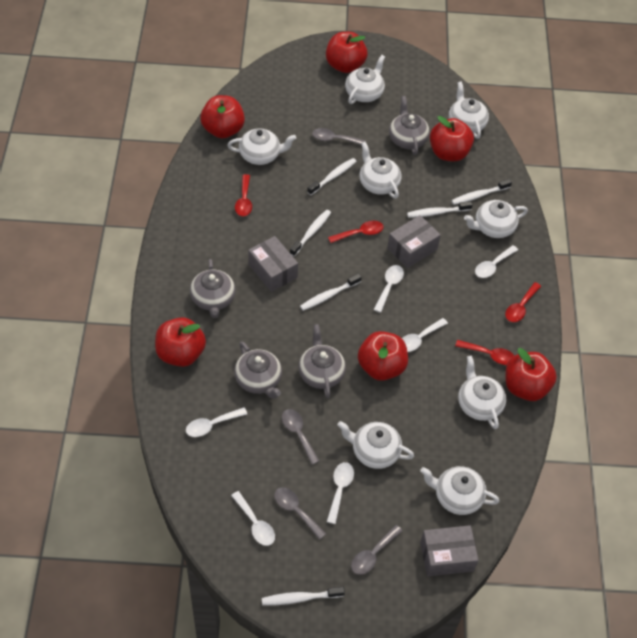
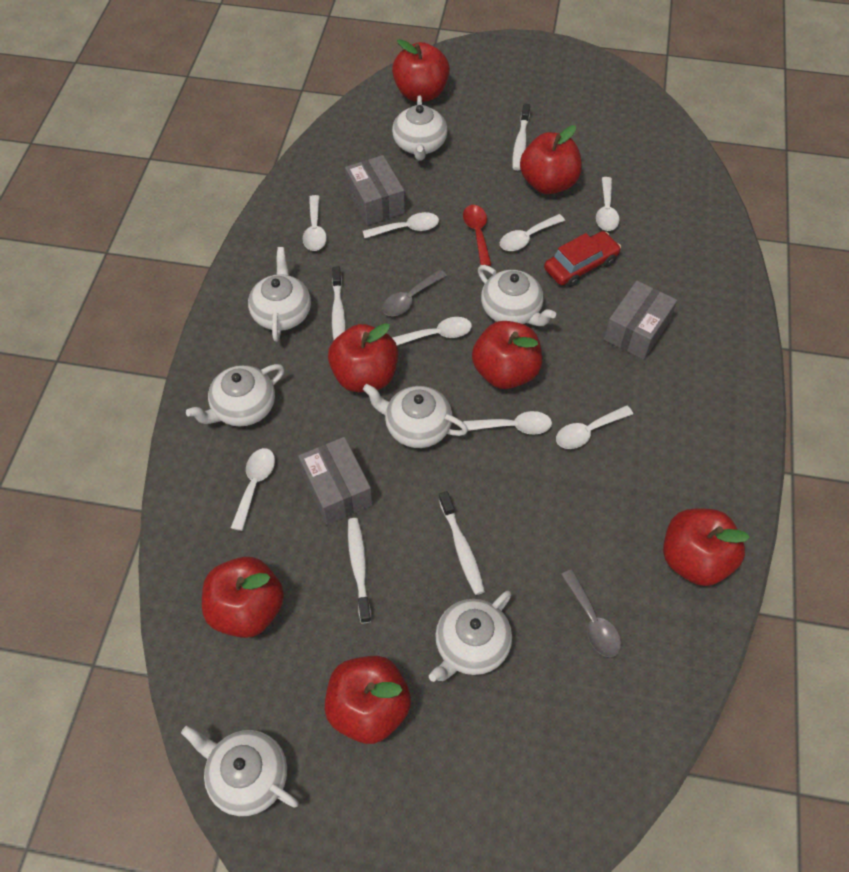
grey spoon: 4 -> 2
grey teapot: 4 -> 0
red apple: 6 -> 7
red car: 0 -> 1
red spoon: 4 -> 1
white spoon: 6 -> 8
white teapot: 8 -> 7
white toothbrush: 6 -> 4

